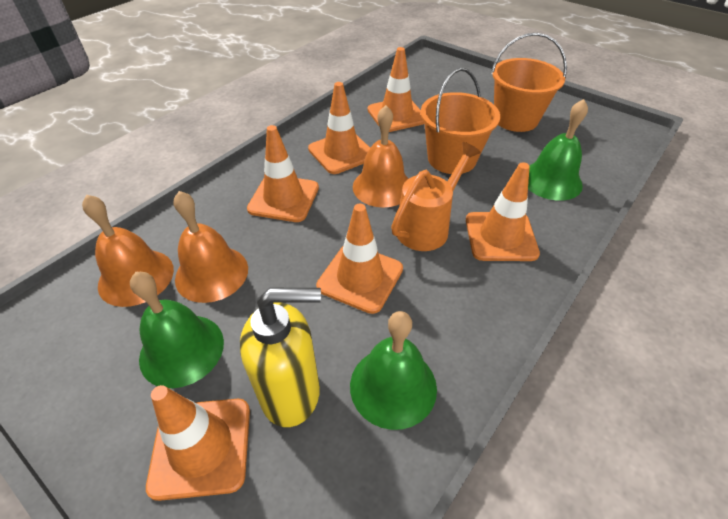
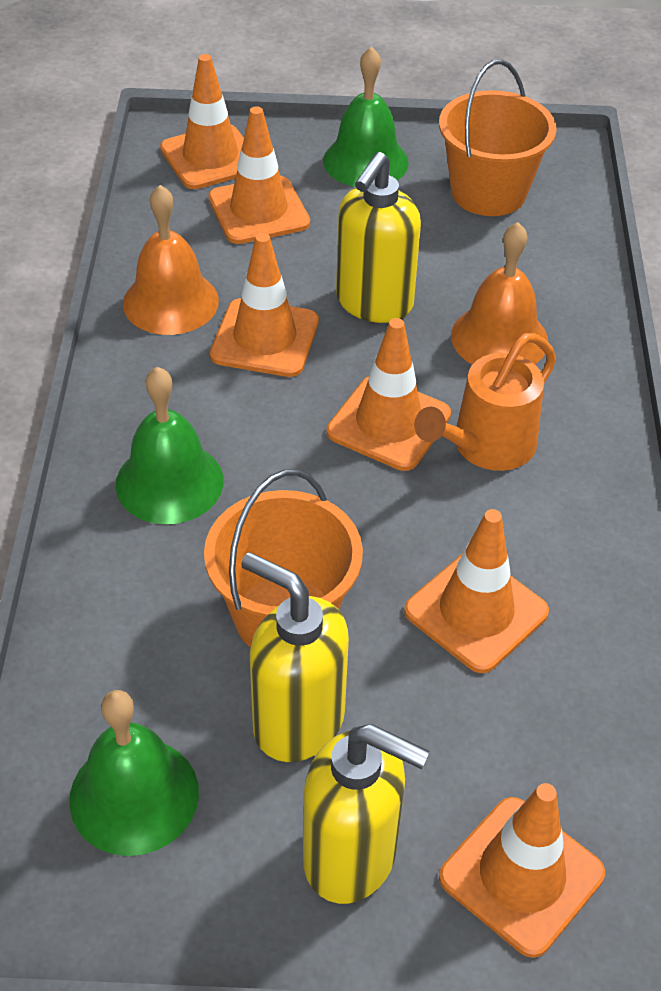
orange bell: 3 -> 2
yellow soap dispenser: 1 -> 3

